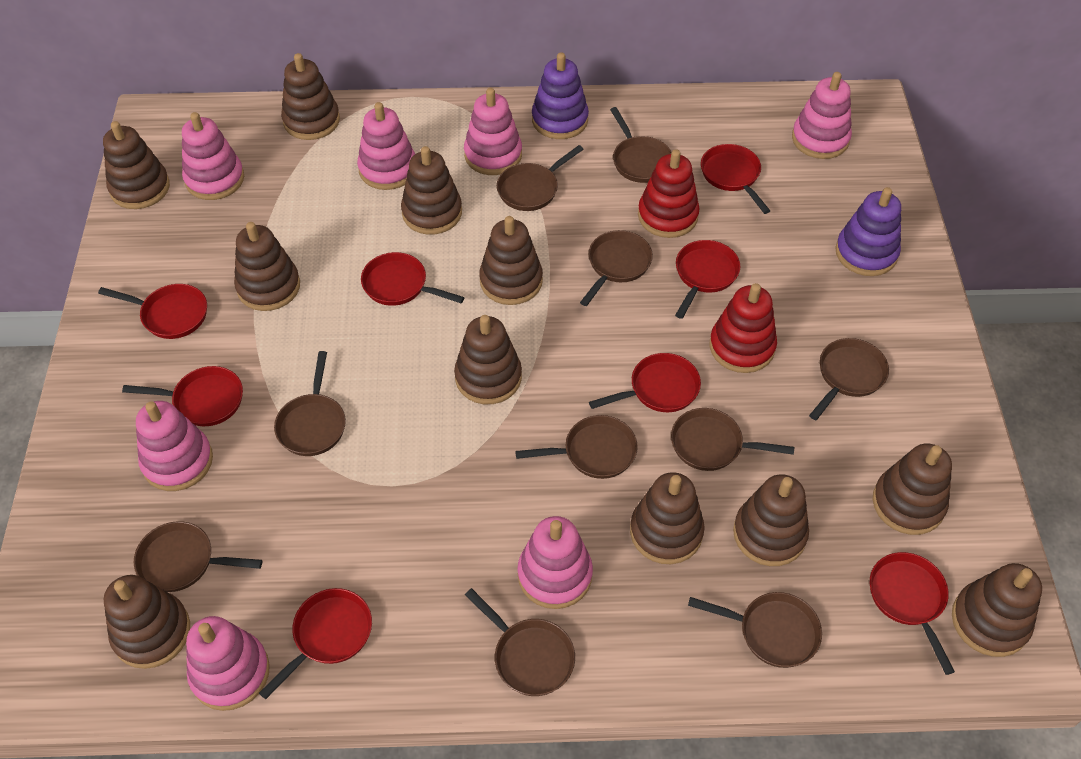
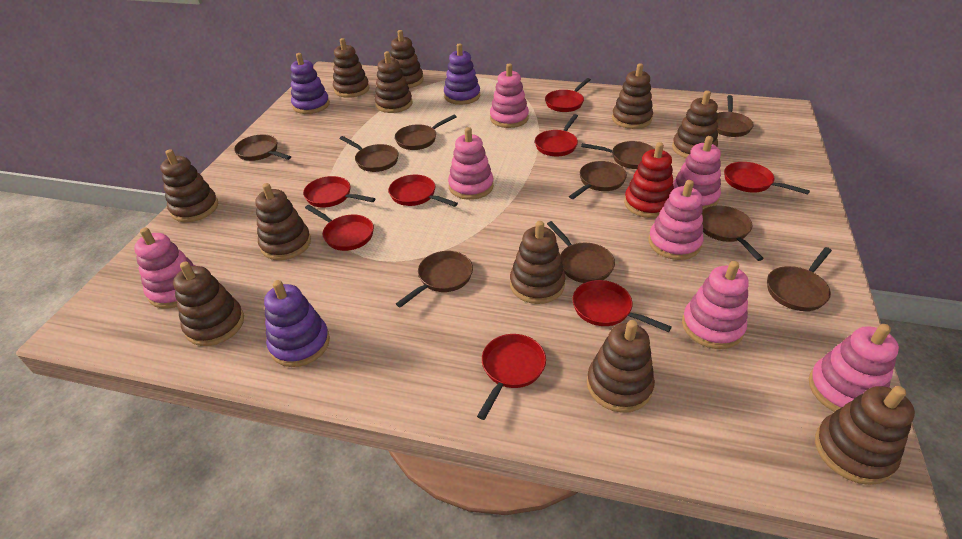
purple stacking toy: 2 -> 3
red stacking toy: 2 -> 1

